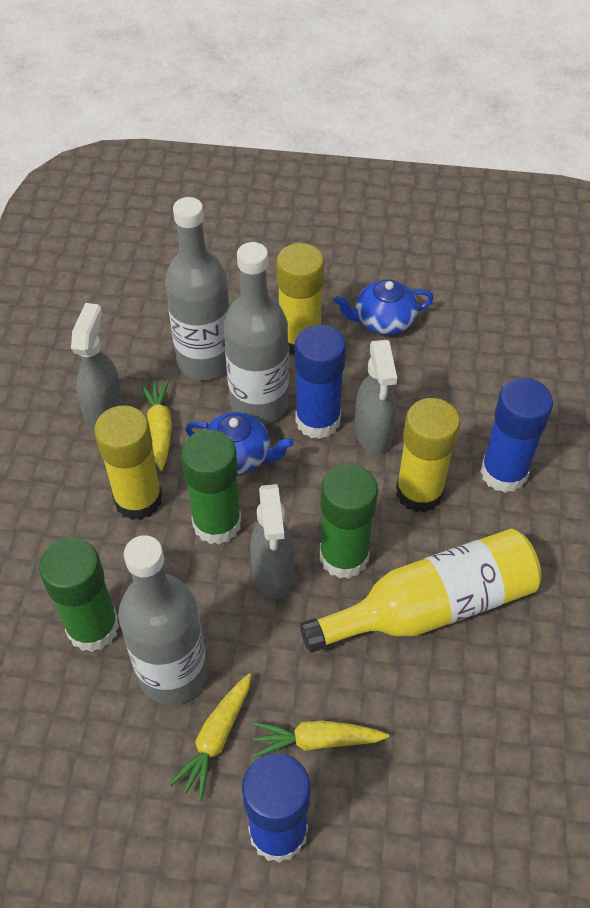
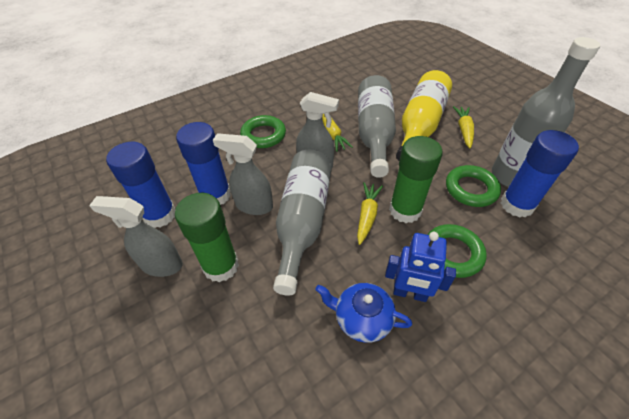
blue robot: 0 -> 1
blue teapot: 2 -> 1
green glue stick: 3 -> 2
green ring: 0 -> 3
yellow glue stick: 3 -> 0

